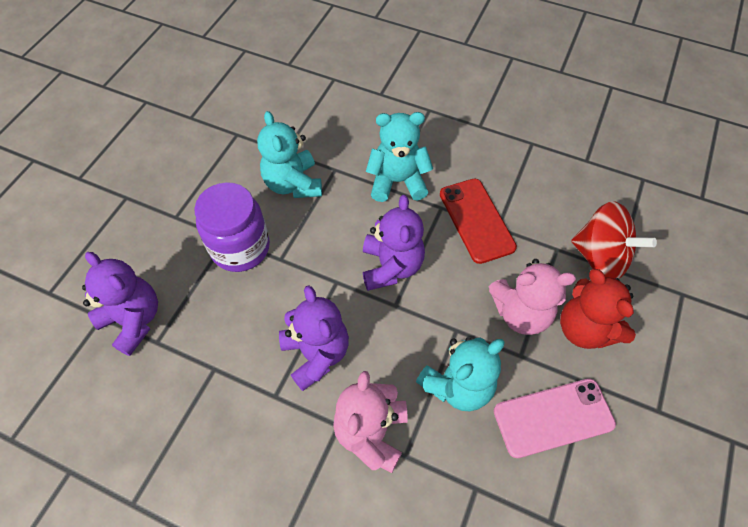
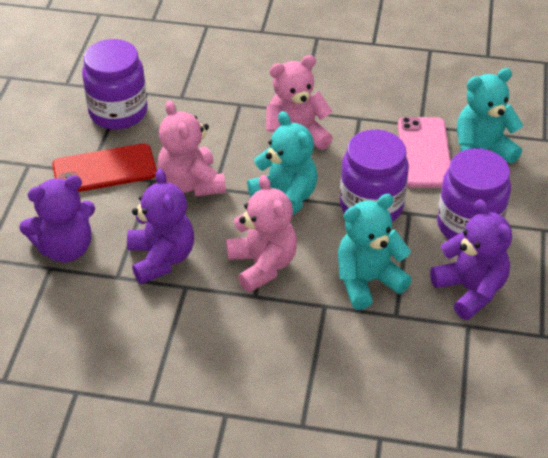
pink teddy bear: 2 -> 3
purple jar: 1 -> 3
red spinning top: 1 -> 0
red teddy bear: 1 -> 0

